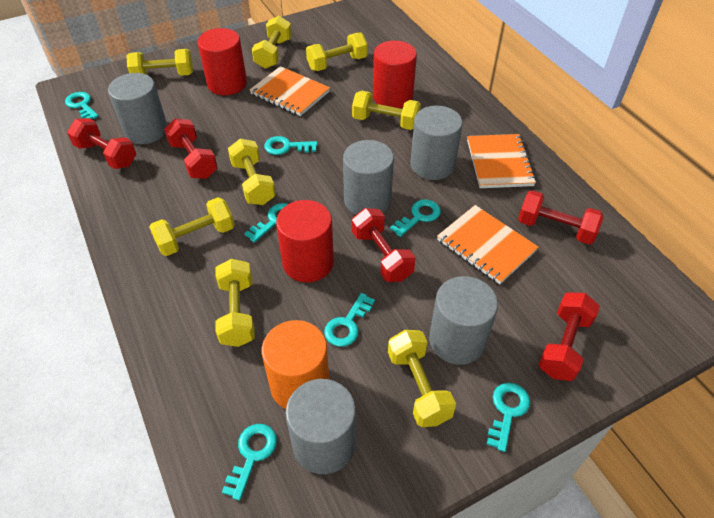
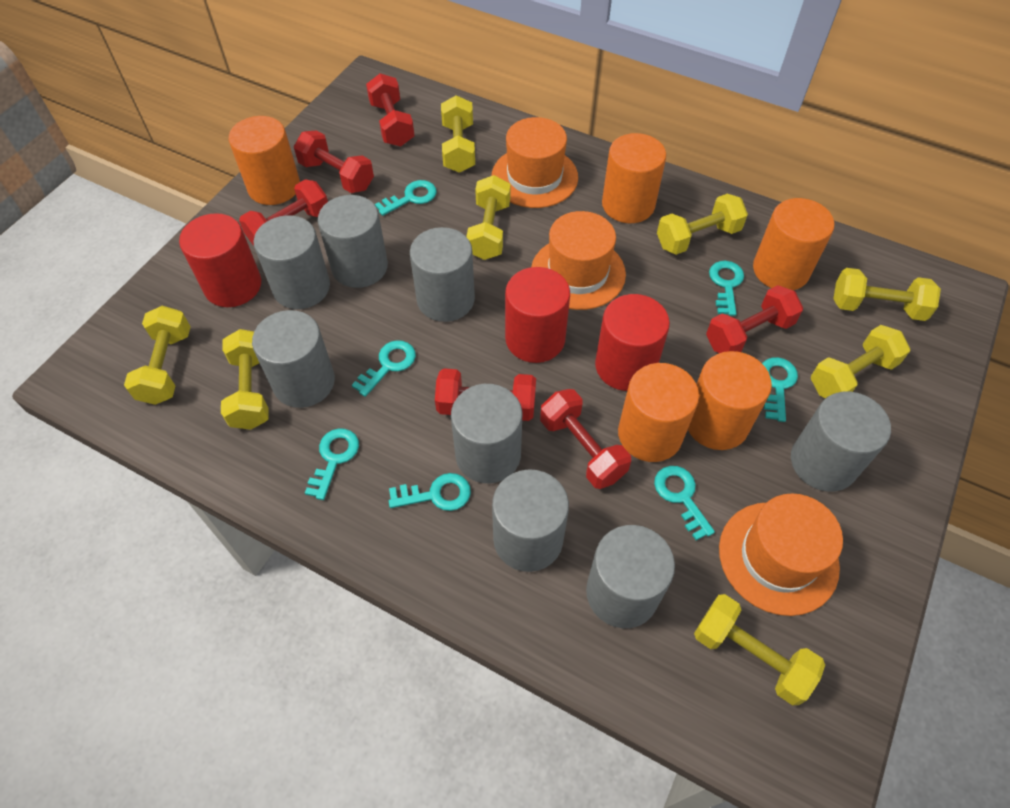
grey cylinder: 5 -> 8
orange cylinder: 1 -> 5
orange hat: 0 -> 3
orange notebook: 3 -> 0
red dumbbell: 5 -> 6

